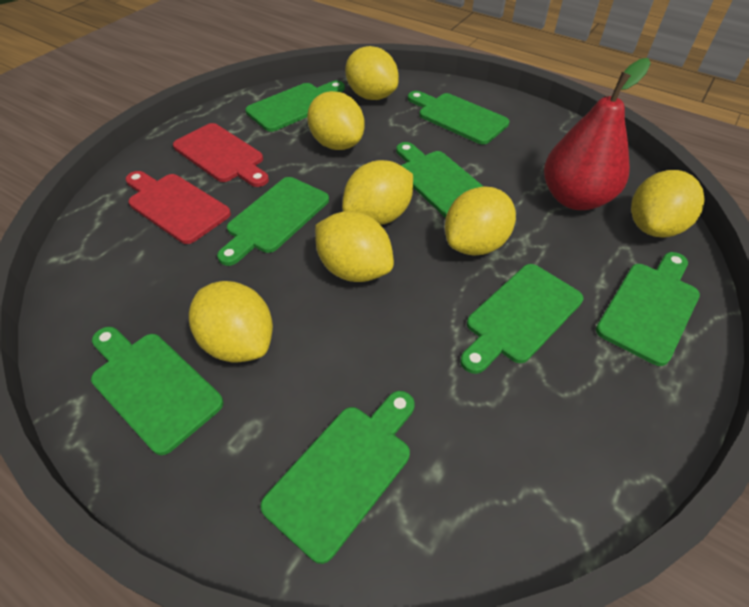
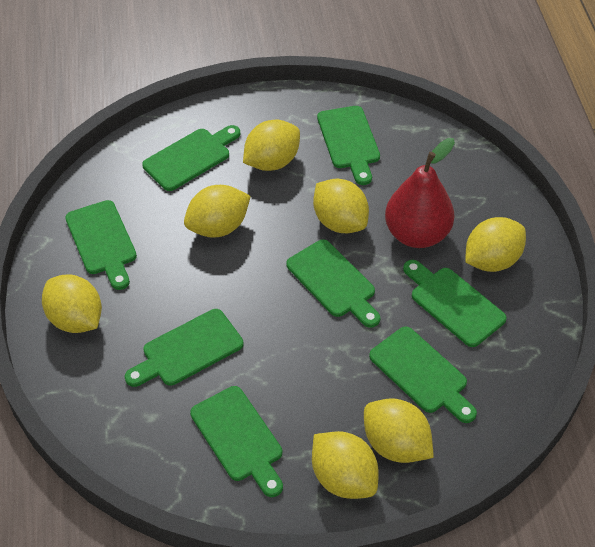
red cutting board: 2 -> 0

